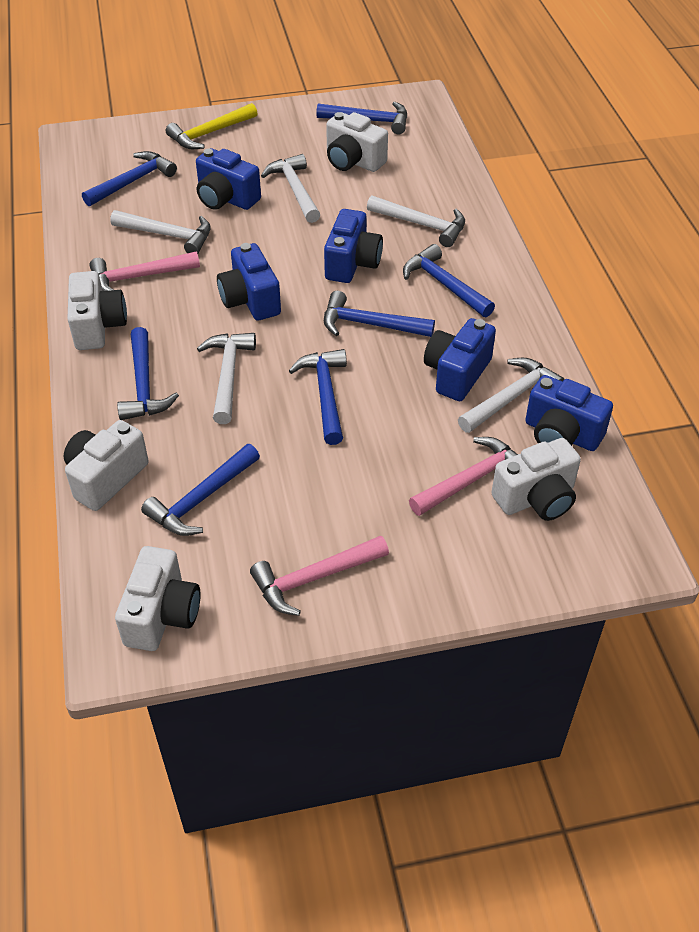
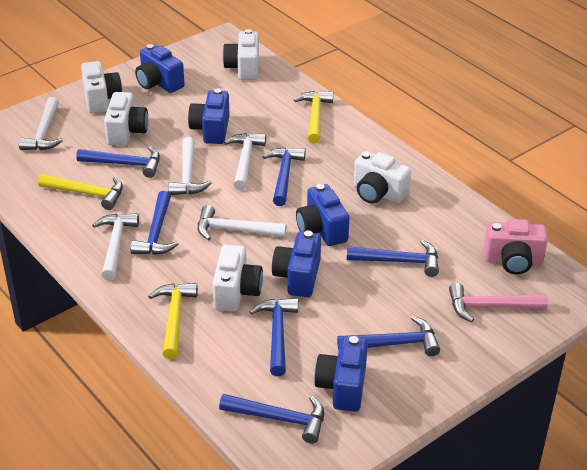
pink camera: 0 -> 1
pink hammer: 3 -> 1
yellow hammer: 1 -> 3

